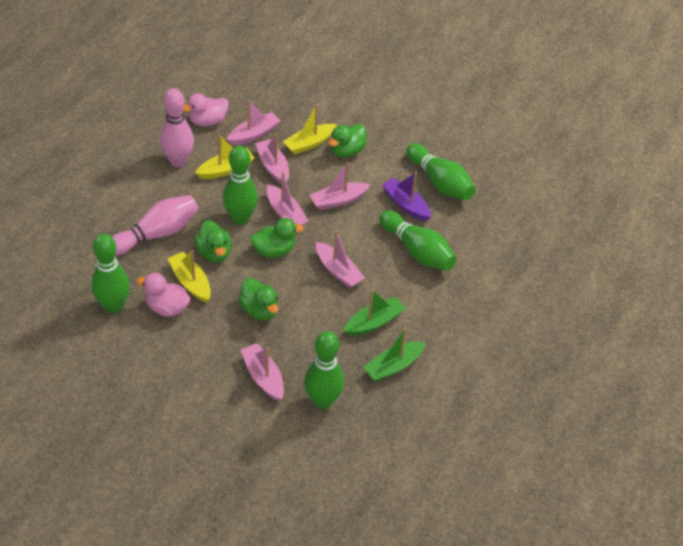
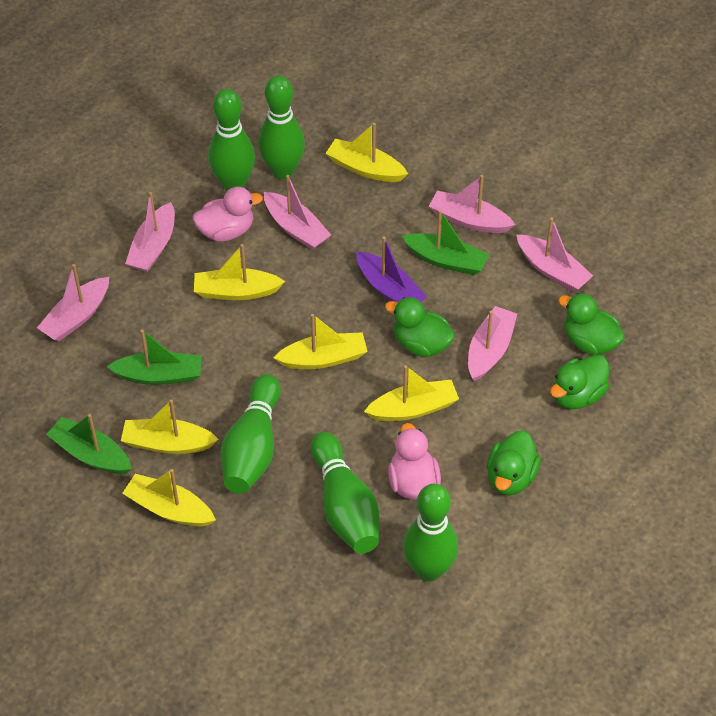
green boat: 2 -> 3
pink bowling pin: 2 -> 0
yellow boat: 3 -> 6

